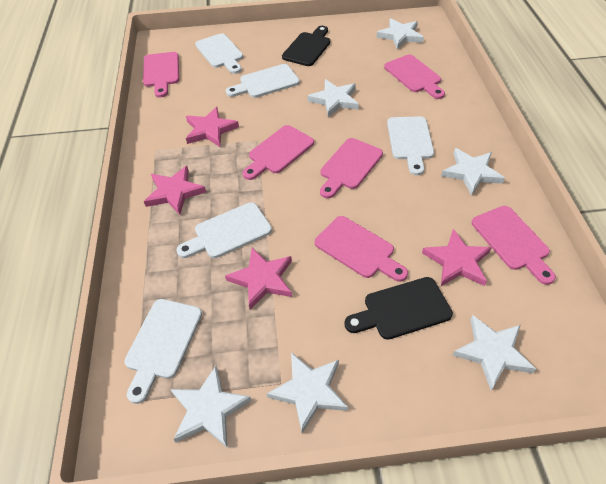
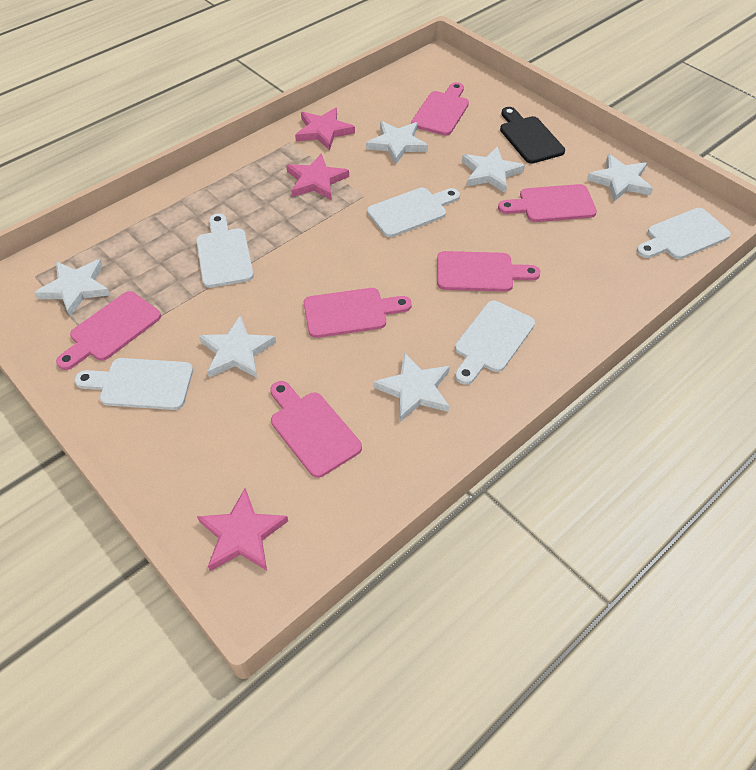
black cutting board: 2 -> 1
pink star: 4 -> 3

